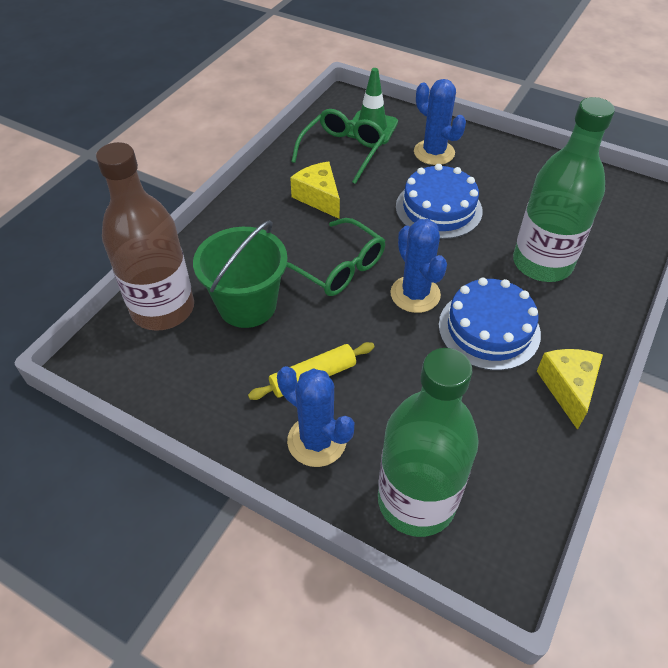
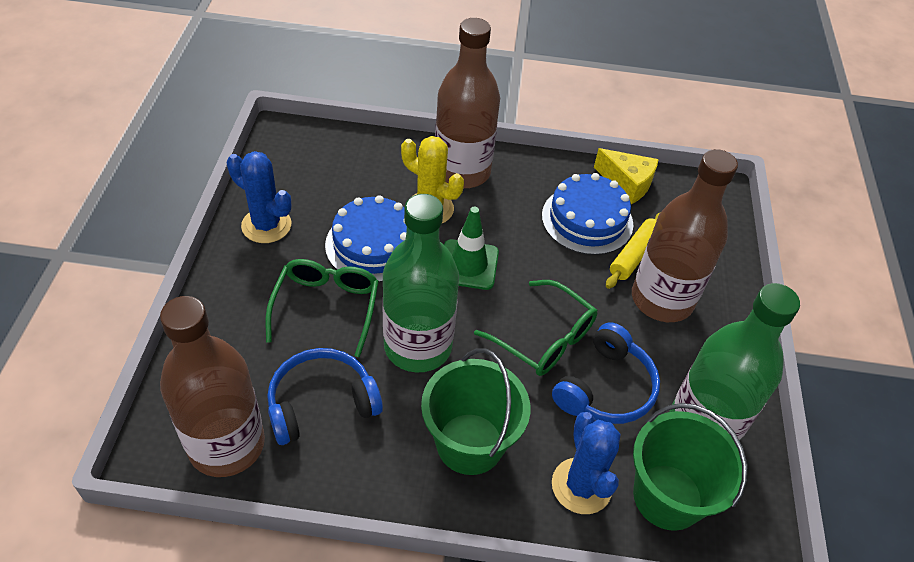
blue cactus: 3 -> 2
blue headphones: 0 -> 2
brown bottle: 1 -> 3
green bucket: 1 -> 2
yellow cactus: 0 -> 1
yellow cheese: 2 -> 1

